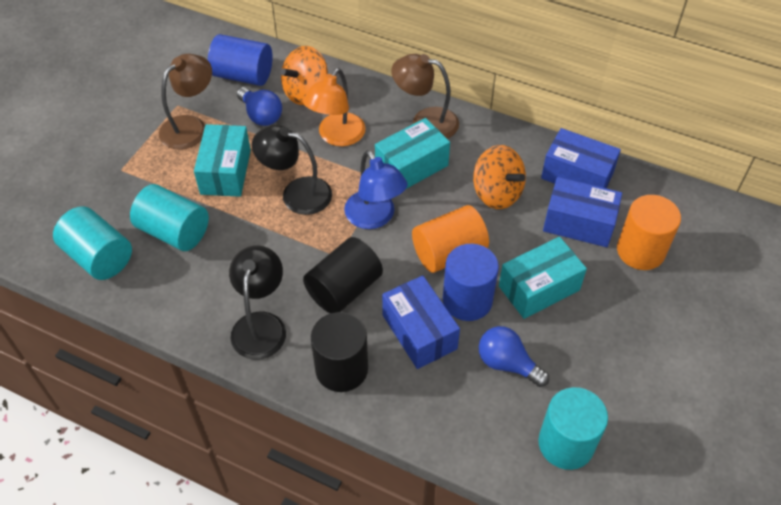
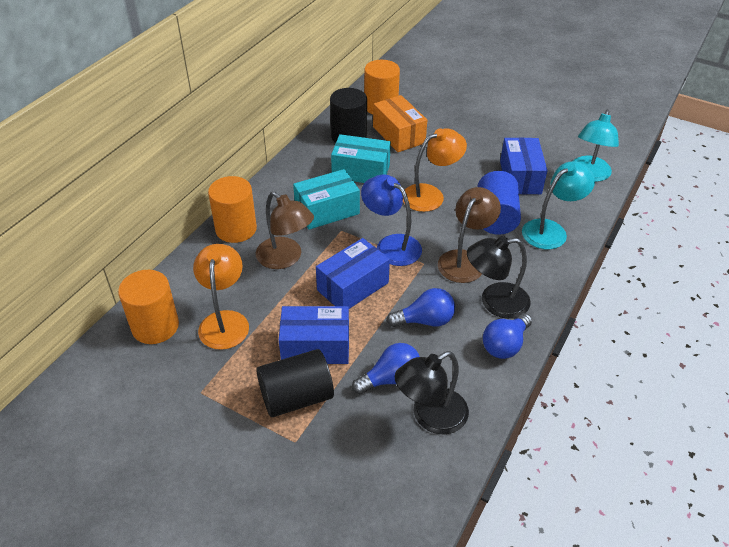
blue cylinder: 2 -> 1
blue light bulb: 2 -> 3
orange box: 0 -> 1
orange cylinder: 2 -> 3
orange lamp: 1 -> 2
orange spinning top: 2 -> 0
turquoise box: 3 -> 2
turquoise cylinder: 3 -> 0
turquoise lamp: 0 -> 2

